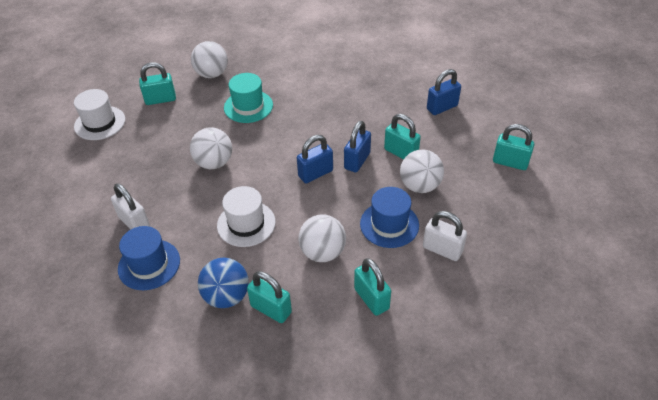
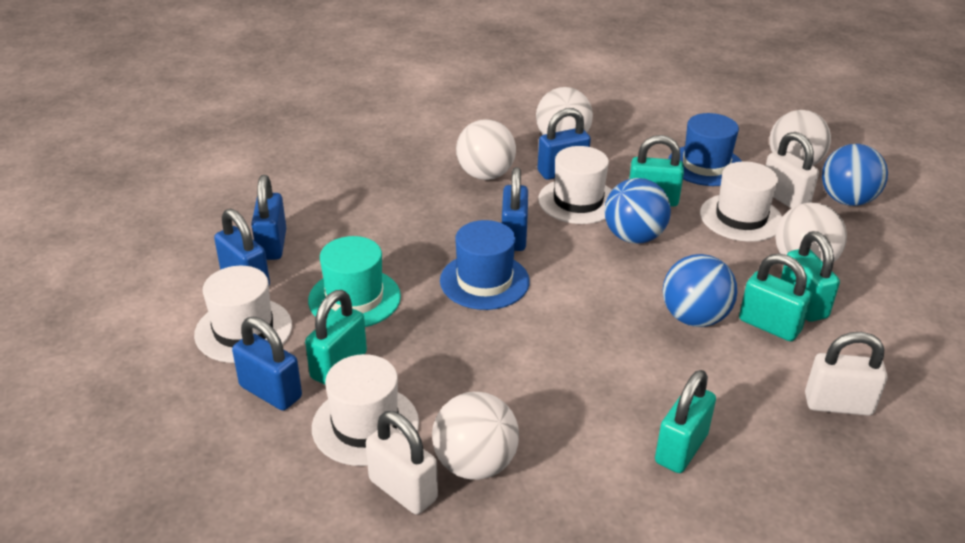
blue ball: 1 -> 3
blue padlock: 3 -> 5
white ball: 4 -> 5
white hat: 2 -> 4
white padlock: 2 -> 3

